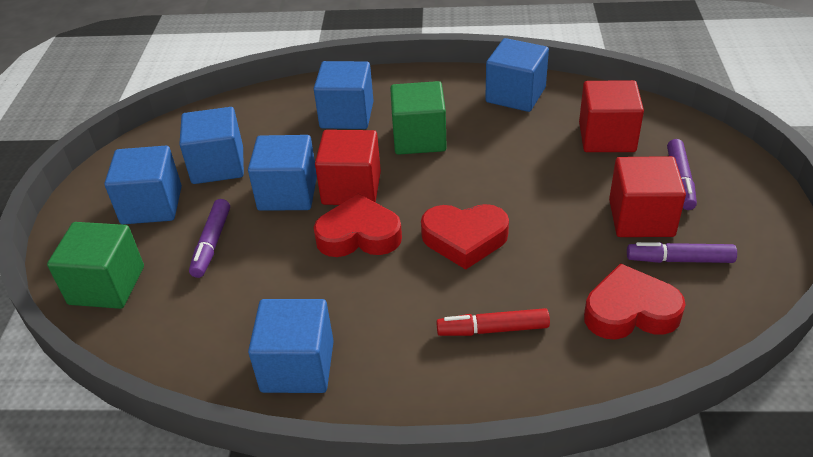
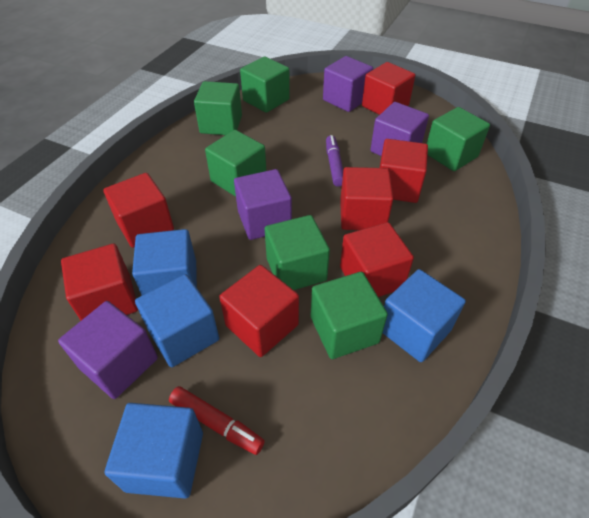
blue cube: 6 -> 4
green cube: 2 -> 6
purple cube: 0 -> 4
purple marker: 3 -> 1
red cube: 3 -> 7
red heart: 3 -> 0

